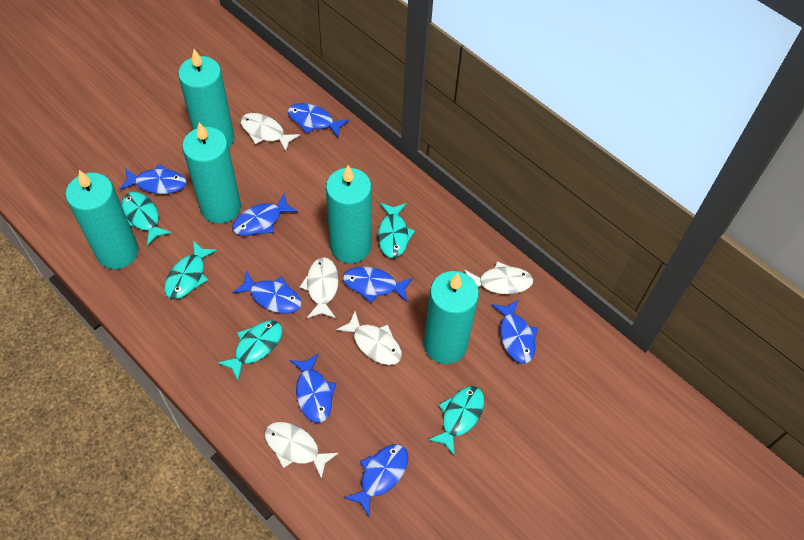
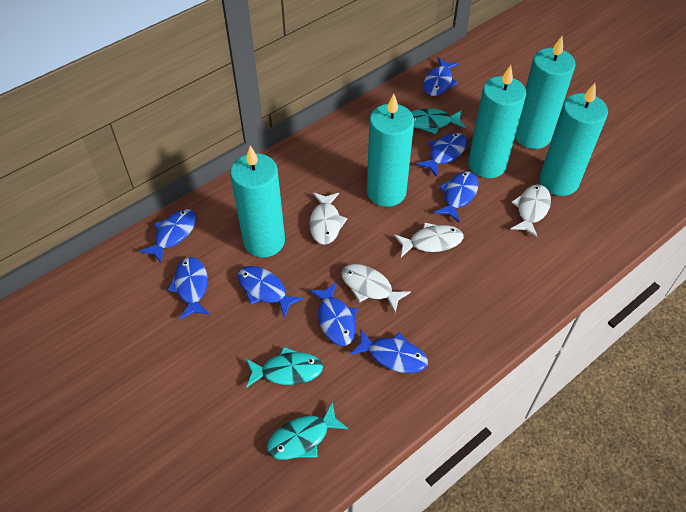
turquoise fish: 5 -> 3
white fish: 5 -> 4

